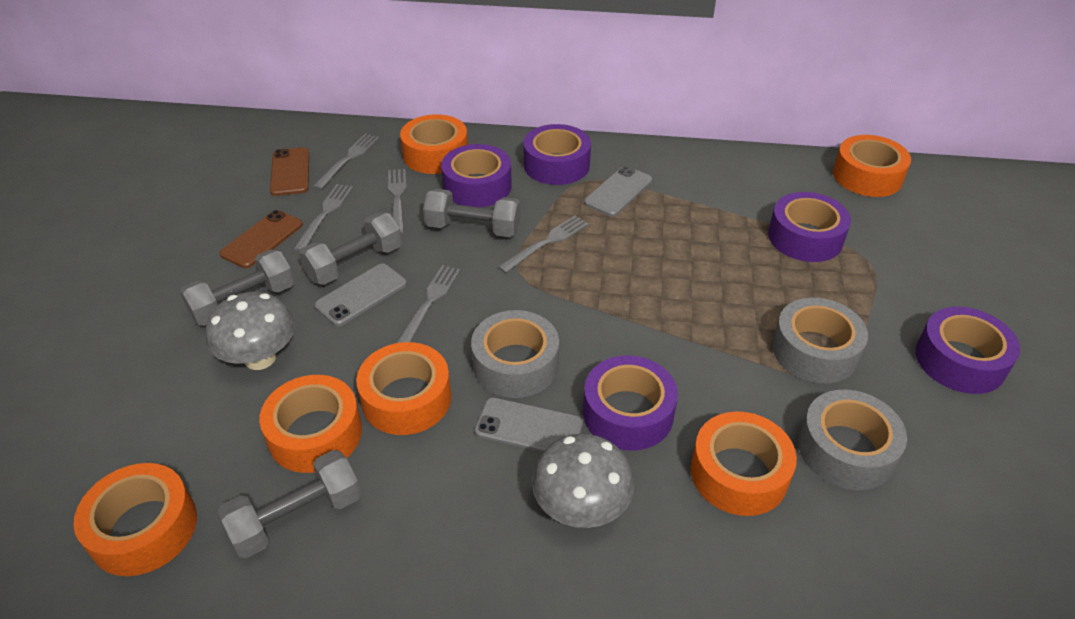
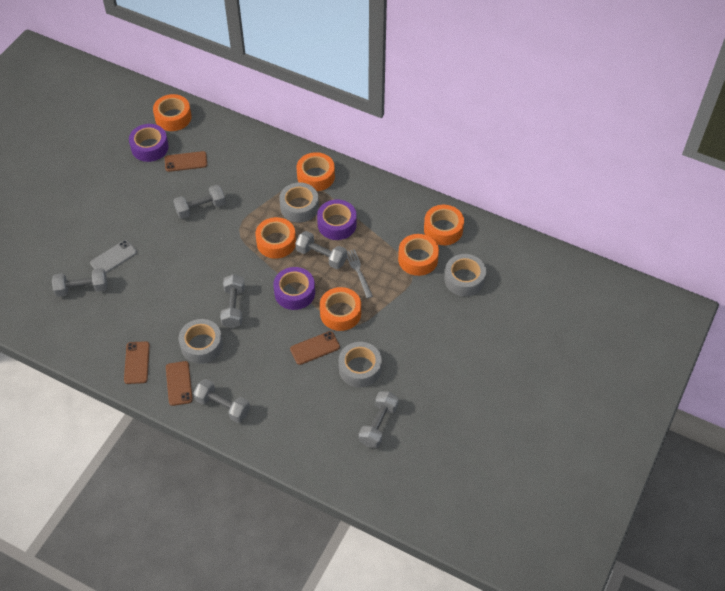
brown phone: 2 -> 4
grey dumbbell: 4 -> 6
grey fork: 5 -> 1
grey mushroom: 2 -> 0
grey phone: 3 -> 1
grey tape: 3 -> 4
purple tape: 5 -> 3

